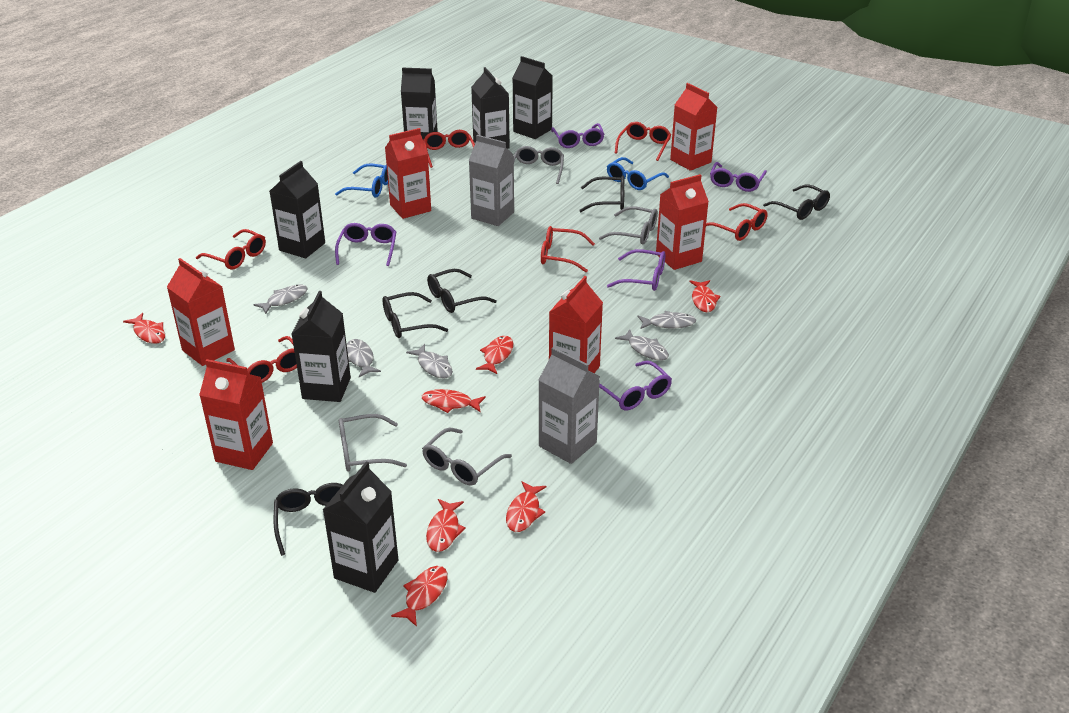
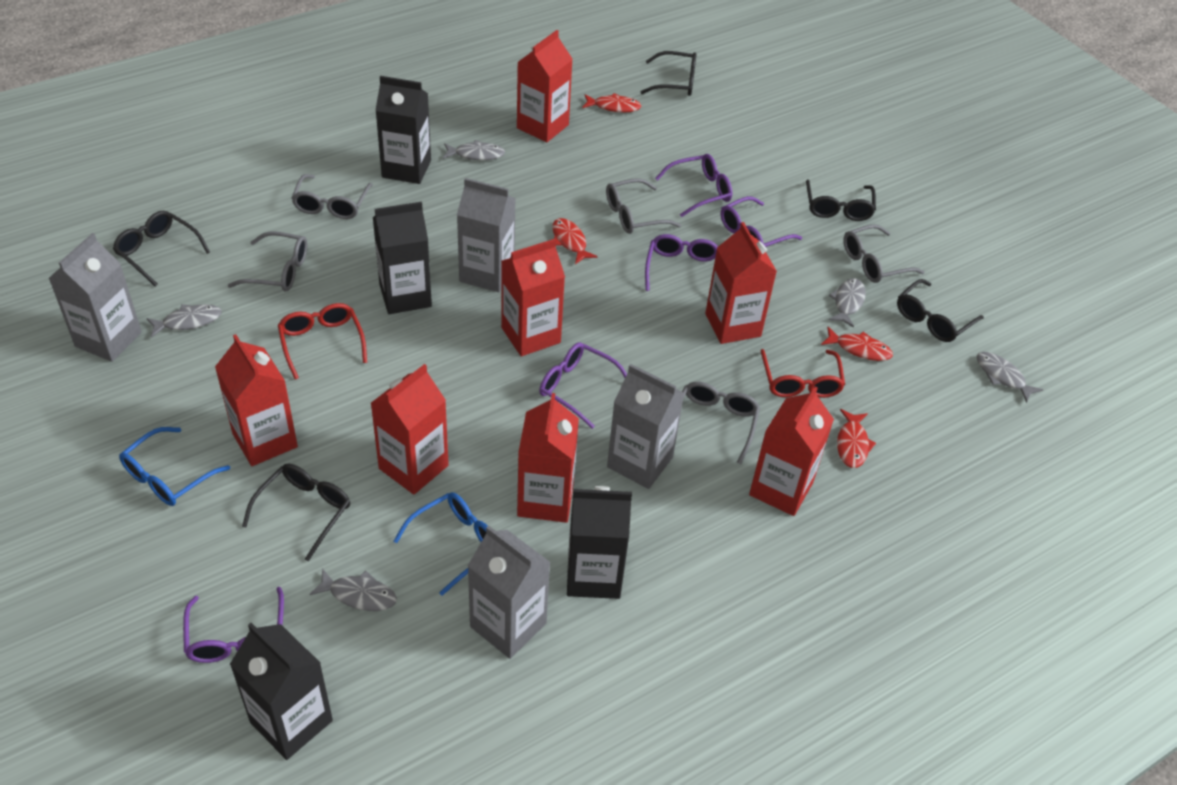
black carton: 6 -> 4
grey carton: 2 -> 4
grey glasses: 4 -> 5
red carton: 6 -> 7
red fish: 7 -> 4
red glasses: 6 -> 2

